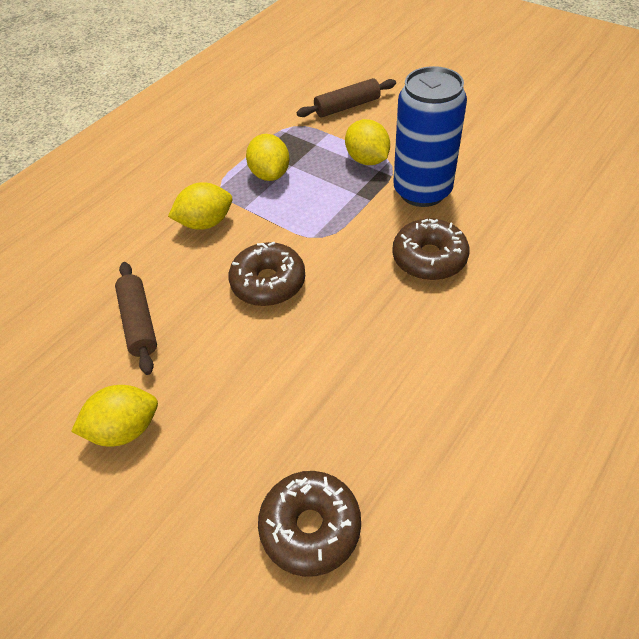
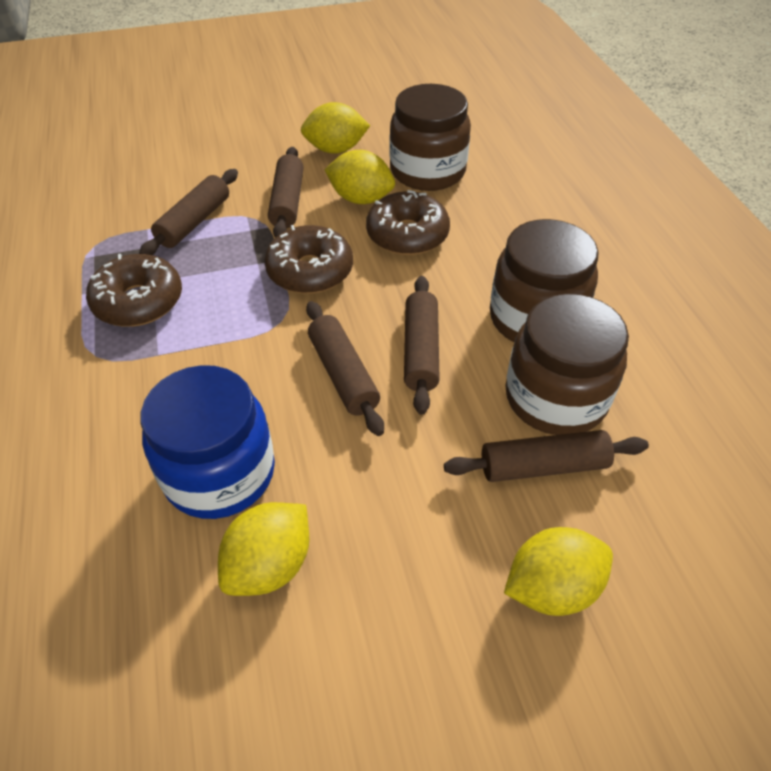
blue can: 1 -> 0
blue jar: 0 -> 1
brown jar: 0 -> 3
brown rolling pin: 2 -> 5

